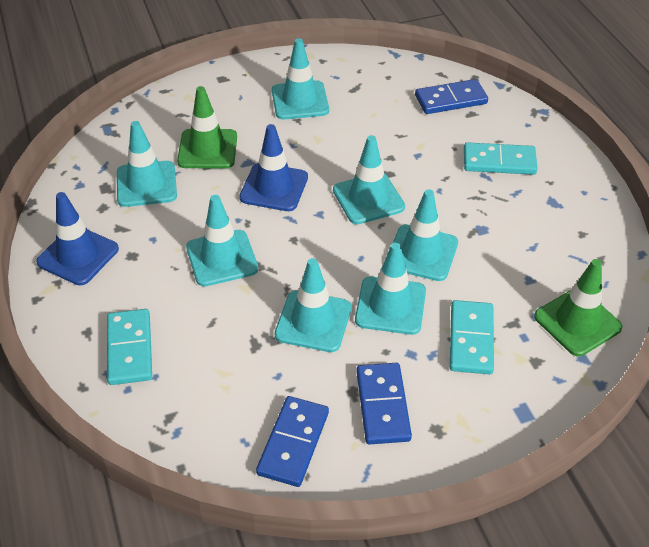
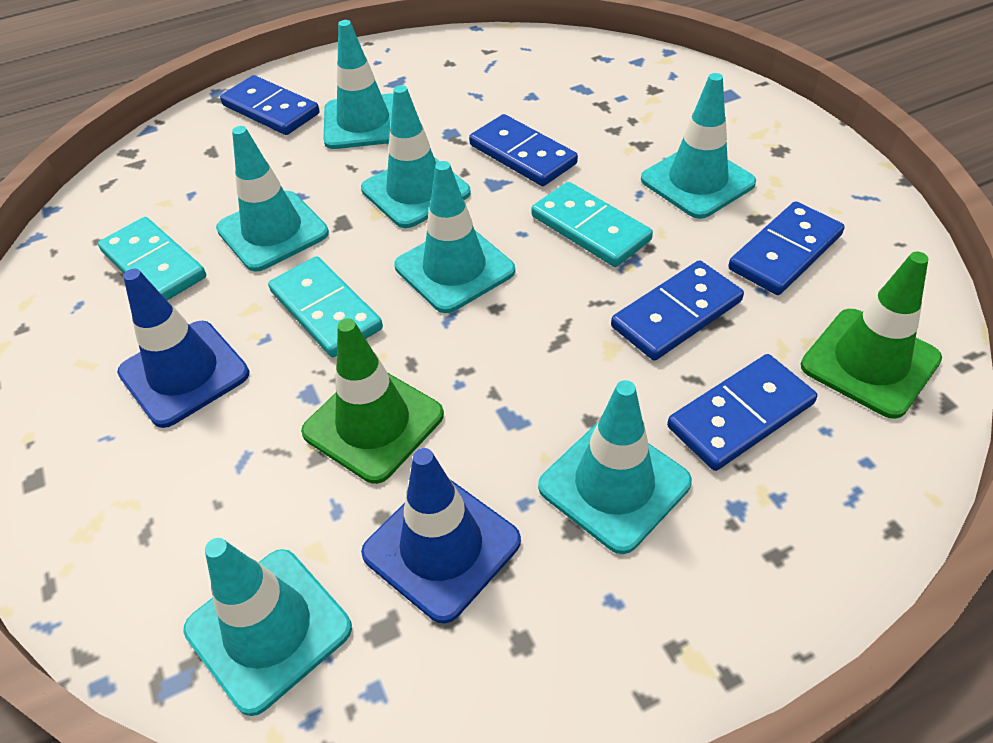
blue domino: 3 -> 5

